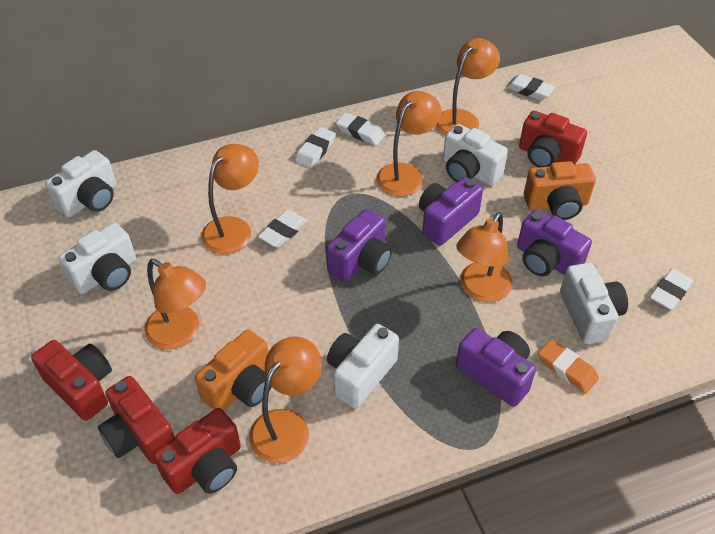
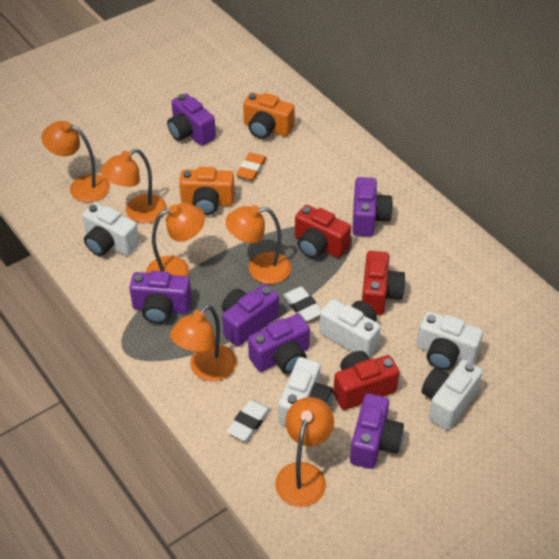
purple camera: 4 -> 6
red camera: 4 -> 3
white eraser: 5 -> 2

